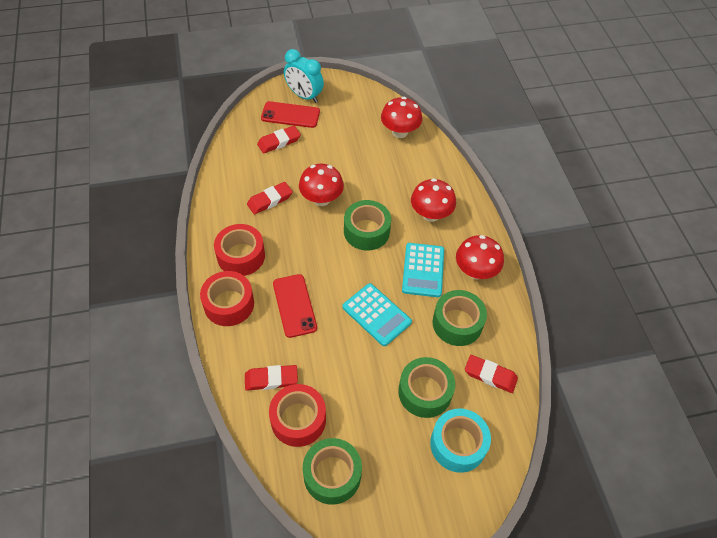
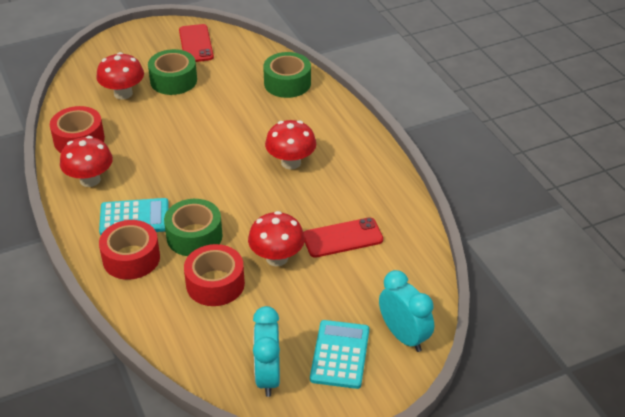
green tape: 4 -> 3
red eraser: 4 -> 0
turquoise clock: 1 -> 2
turquoise tape: 1 -> 0

